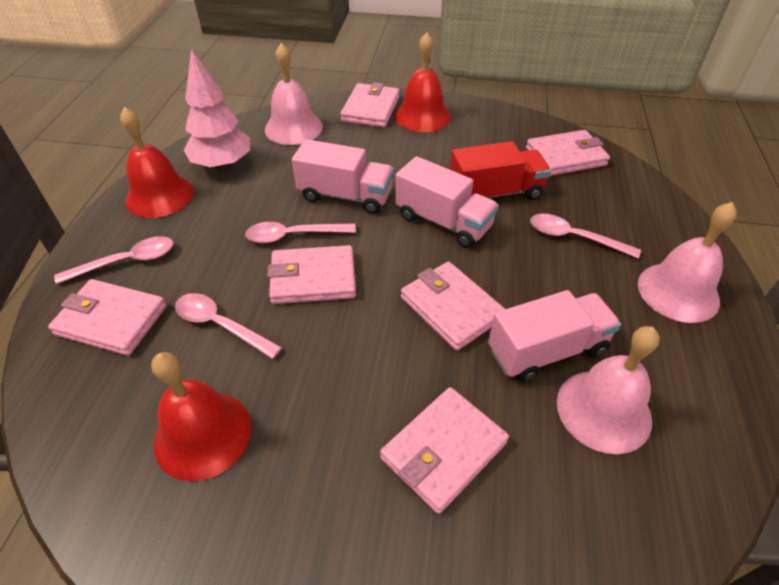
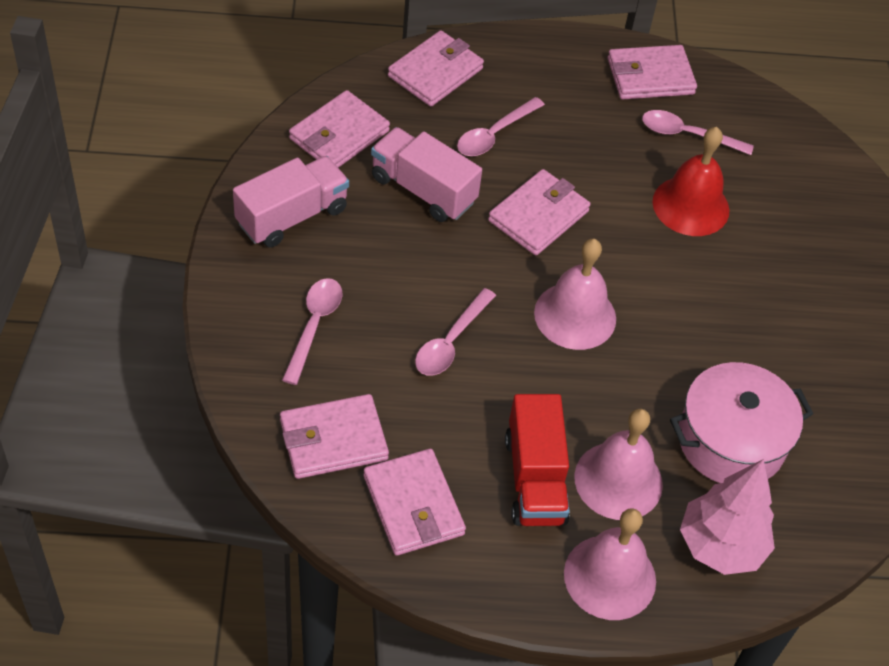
pink pot: 0 -> 1
pink truck: 3 -> 2
red bell: 3 -> 1

